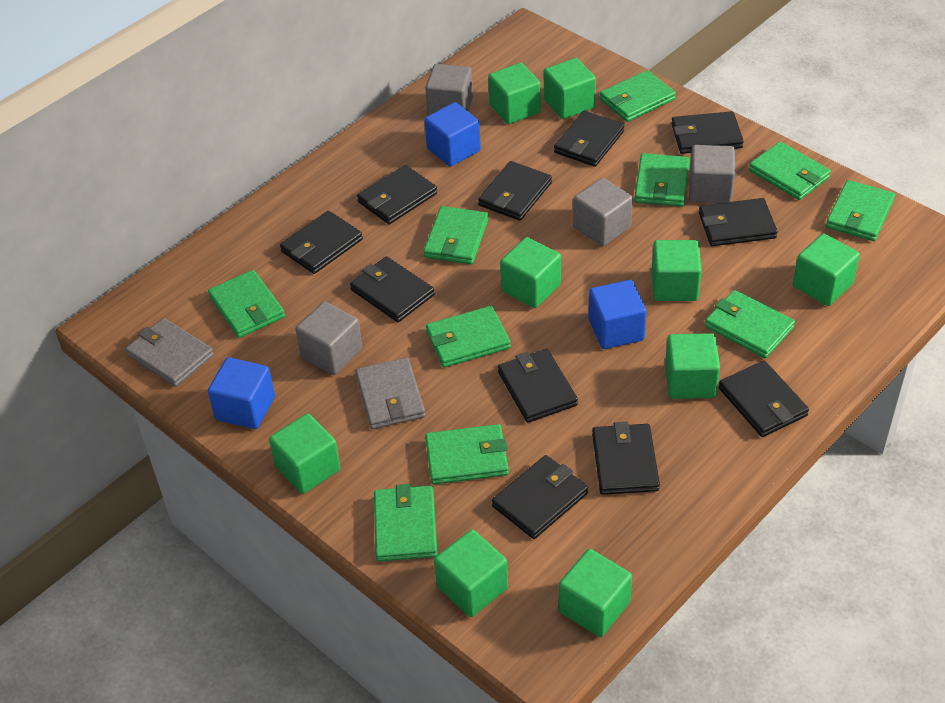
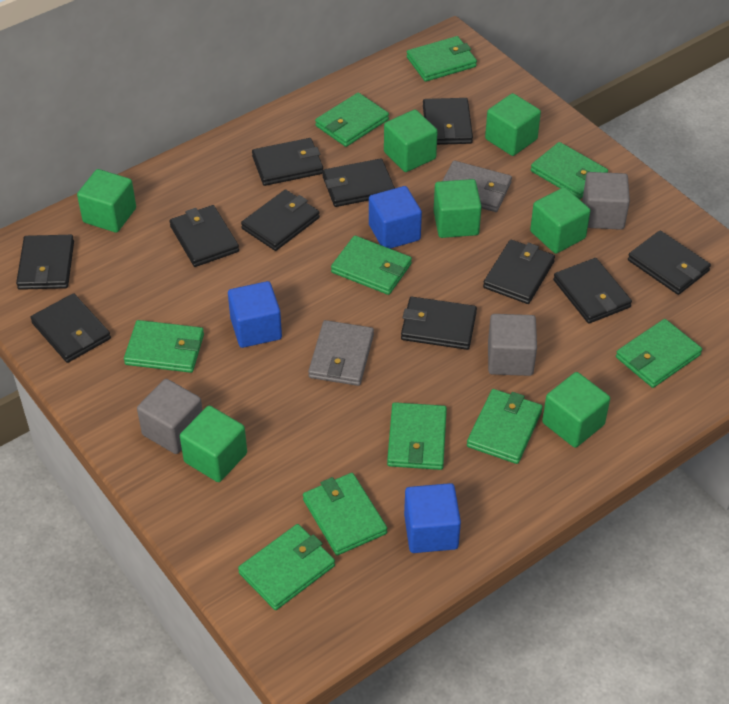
green cube: 9 -> 7
grey cube: 4 -> 3

